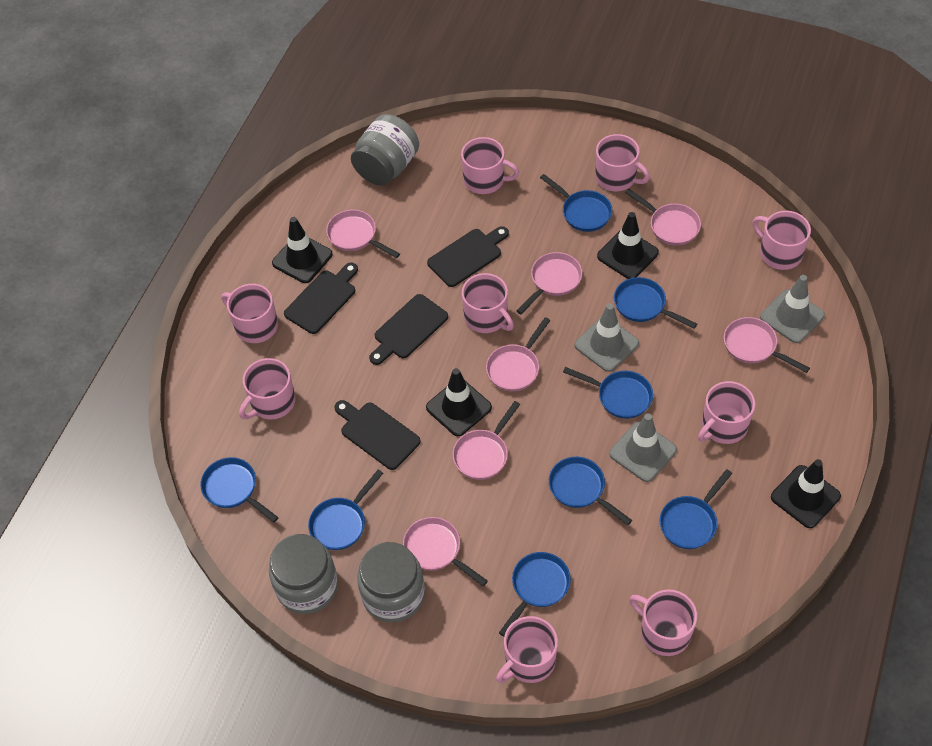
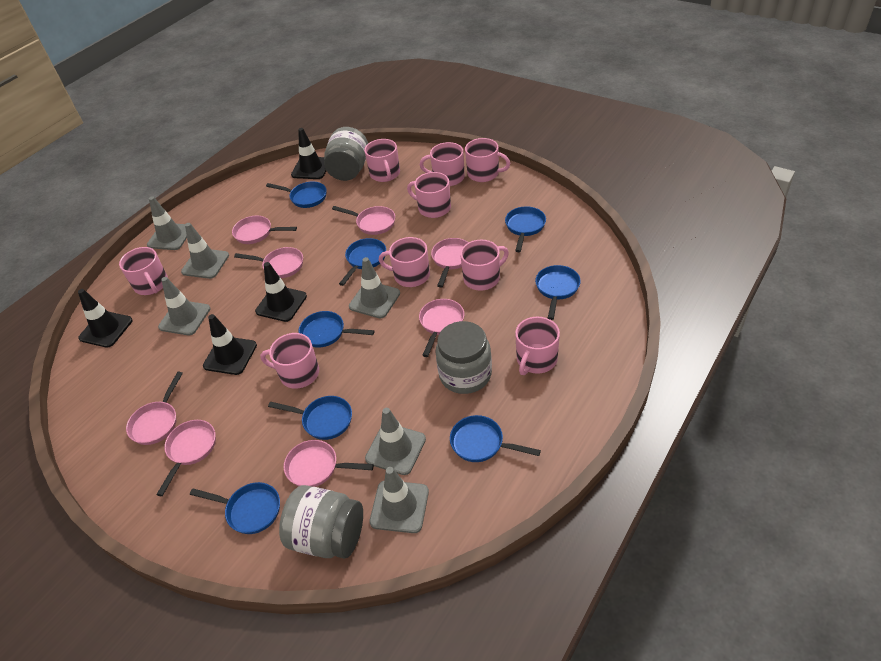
black cutting board: 4 -> 0
grey traffic cone: 3 -> 6
pink pan: 7 -> 8

